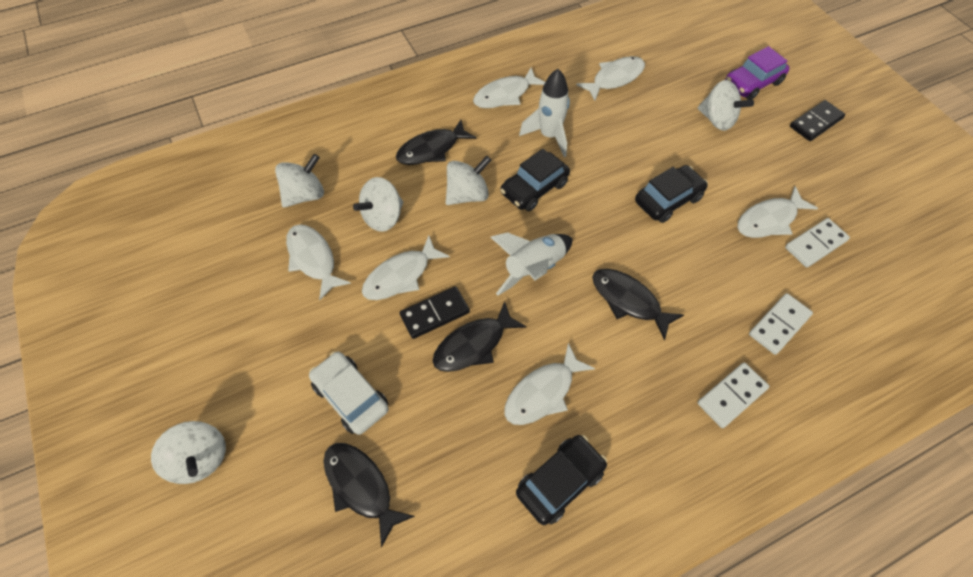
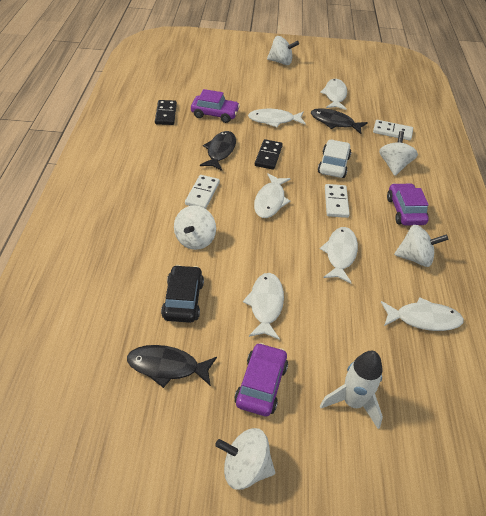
black car: 3 -> 1
black fish: 4 -> 3
purple car: 1 -> 3
white rocket: 2 -> 1

